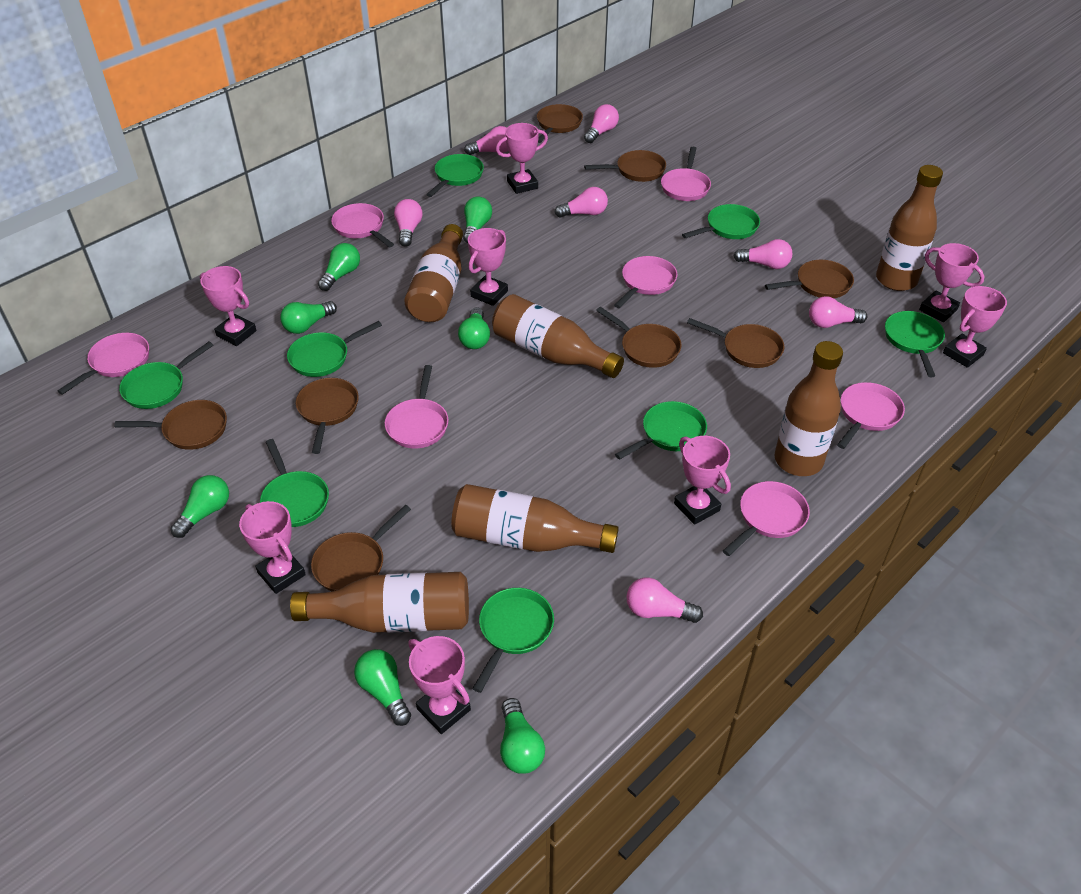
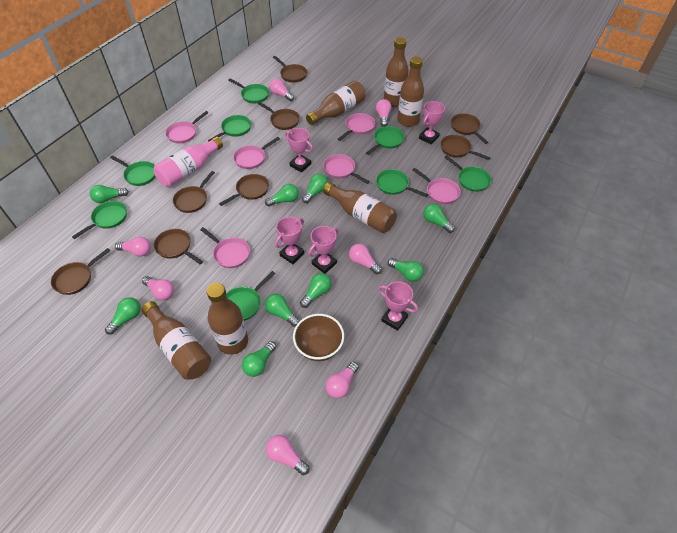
brown bowl: 0 -> 1
green light bulb: 7 -> 9
pink bottle: 0 -> 1
pink pan: 7 -> 6
pink trophy: 8 -> 5

